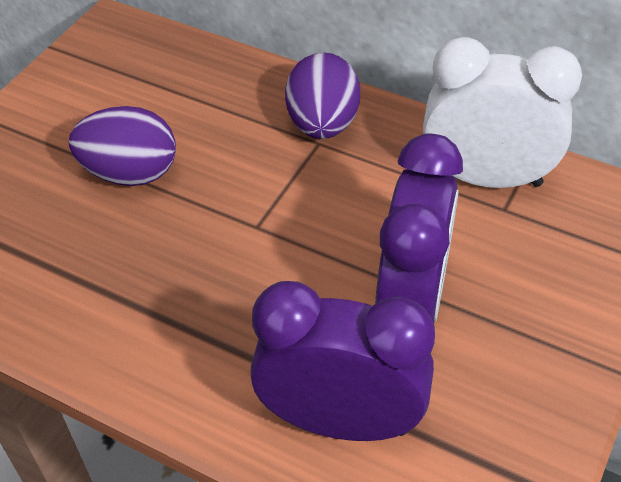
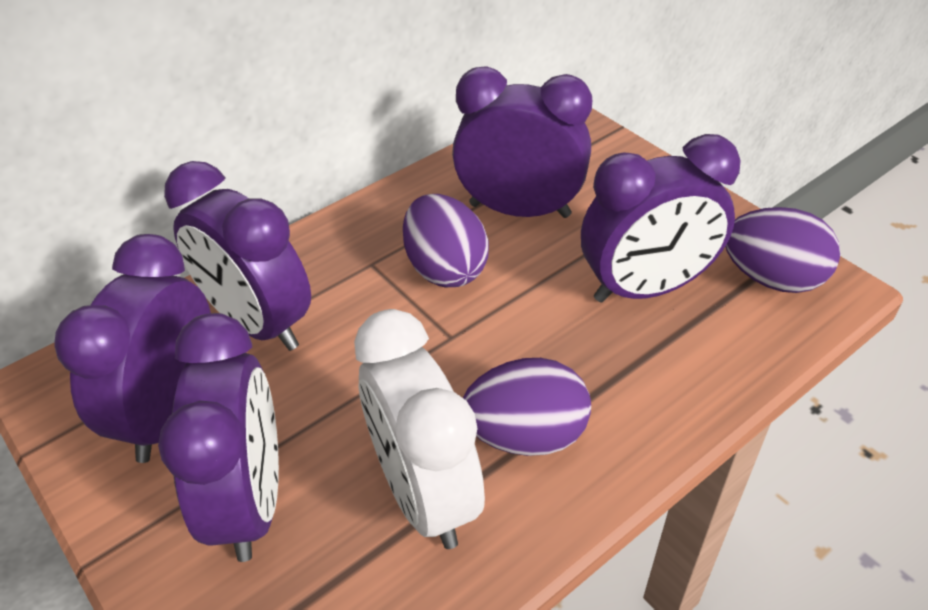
purple clock: 2 -> 5
purple egg: 2 -> 3

